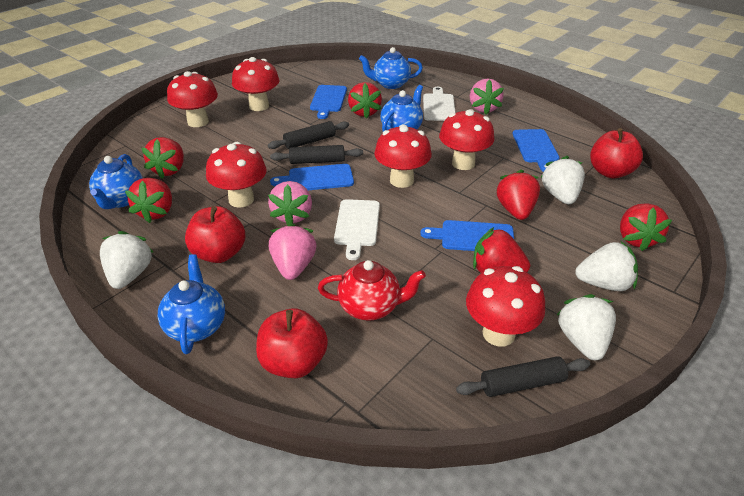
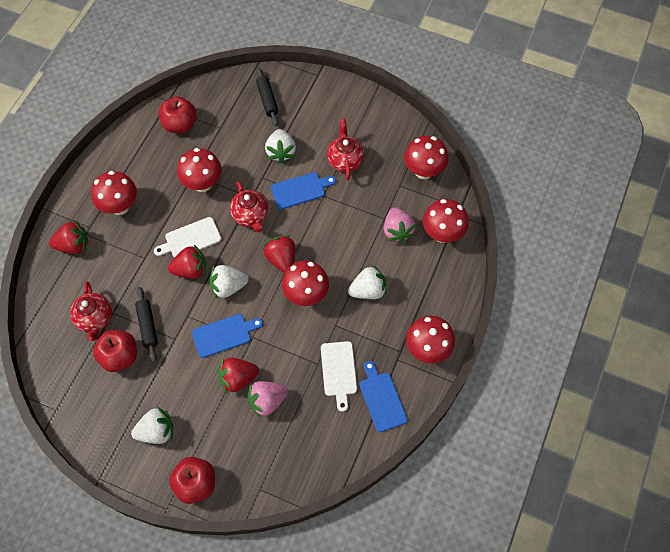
black rolling pin: 3 -> 2
blue cutting board: 4 -> 3
blue teapot: 4 -> 0
pink strawberry: 3 -> 2
red strawberry: 6 -> 4
red teapot: 1 -> 3

